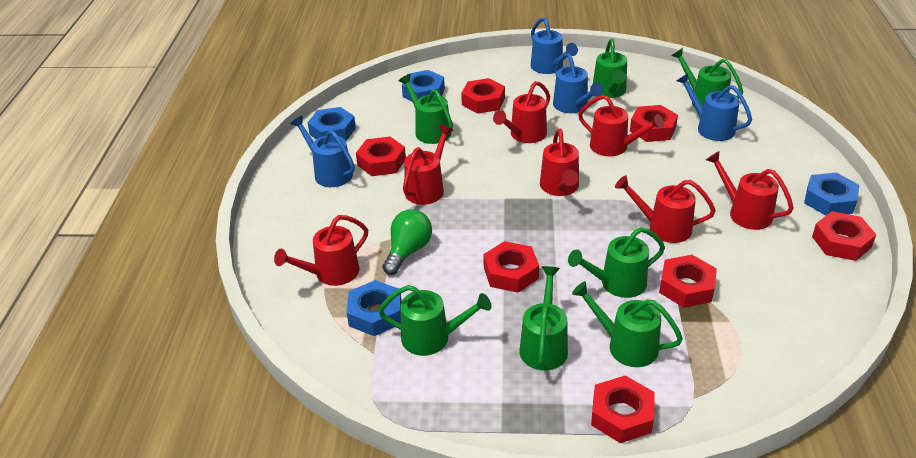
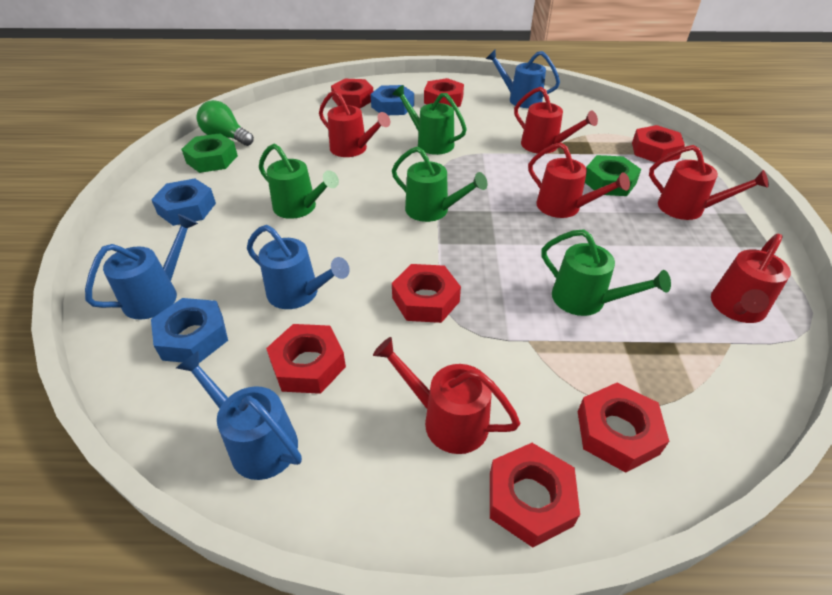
blue nut: 4 -> 3
green nut: 0 -> 2
green watering can: 7 -> 4
red watering can: 7 -> 6

